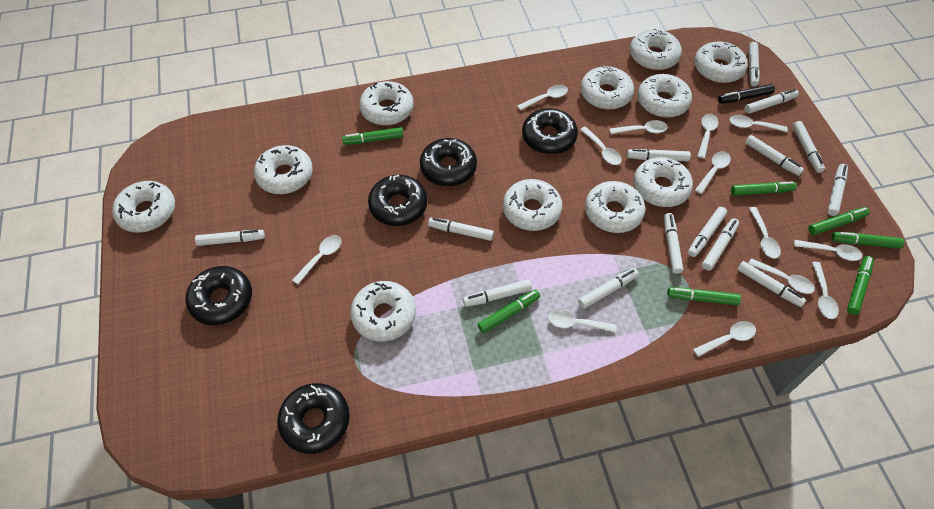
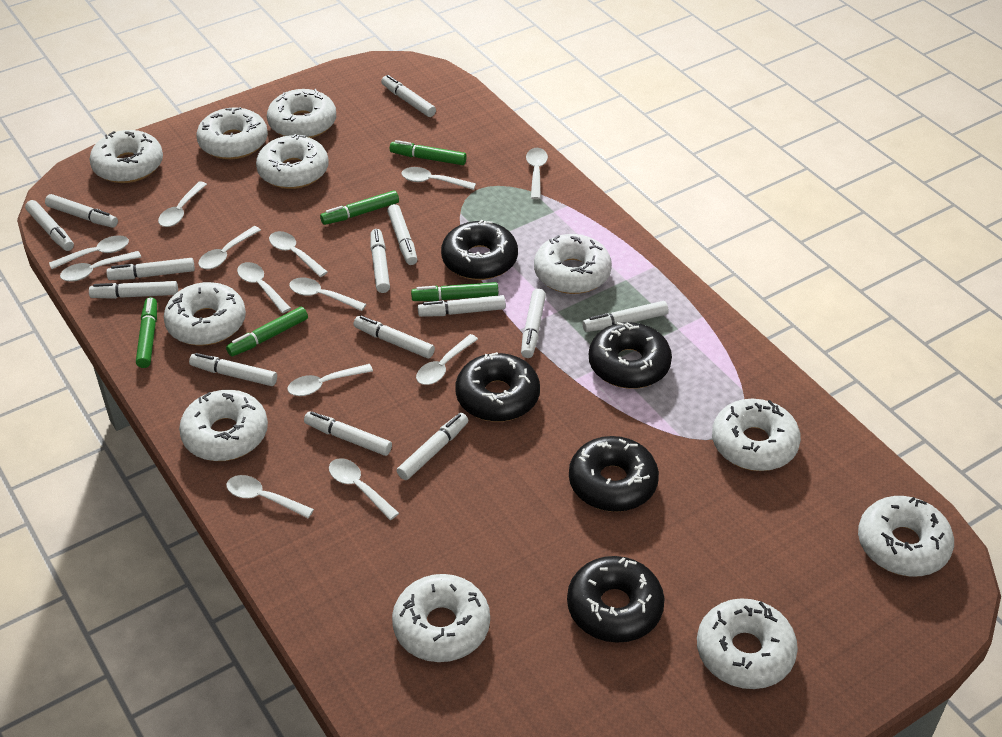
black marker: 1 -> 0
green marker: 7 -> 5

